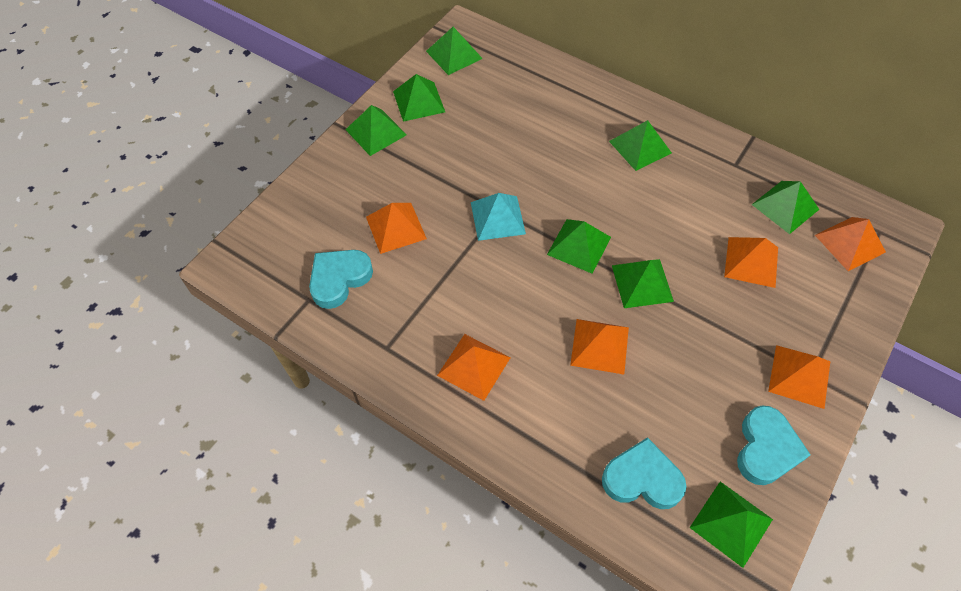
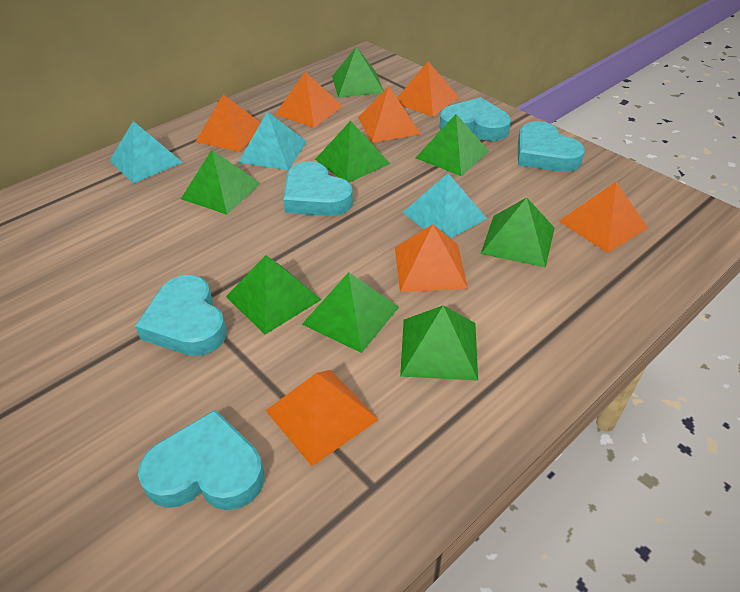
orange pyramid: 6 -> 7
turquoise heart: 3 -> 5
turquoise pyramid: 1 -> 3

